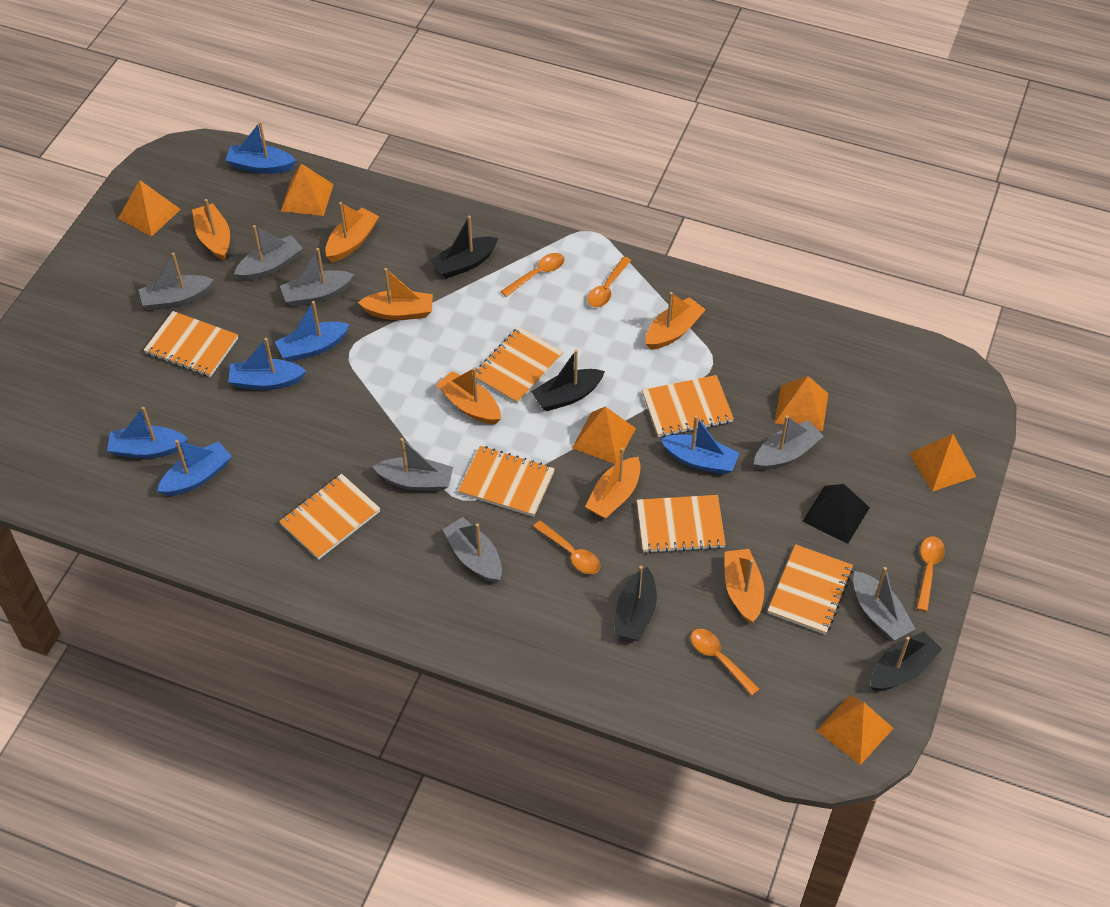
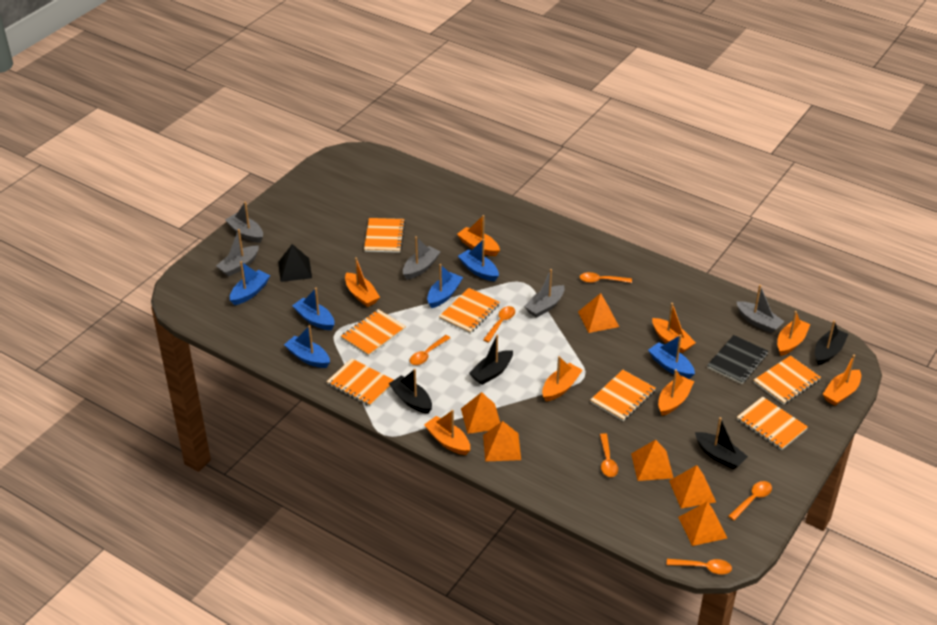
black notebook: 0 -> 1
grey boat: 7 -> 5
orange boat: 7 -> 8
orange spoon: 5 -> 6

